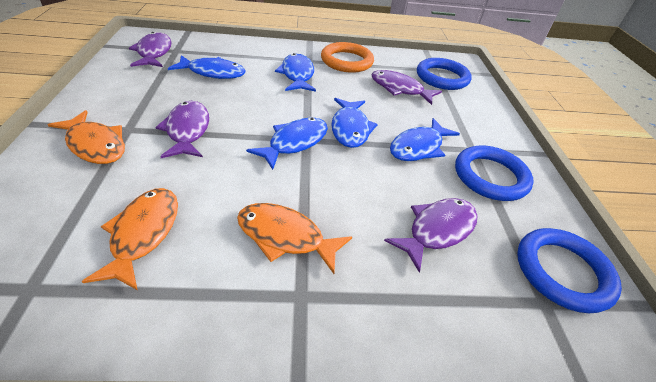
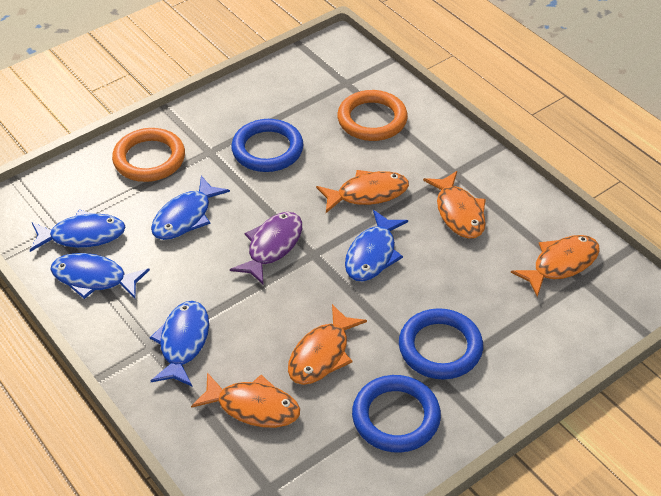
orange fish: 3 -> 5
orange ring: 1 -> 2
purple fish: 4 -> 1

